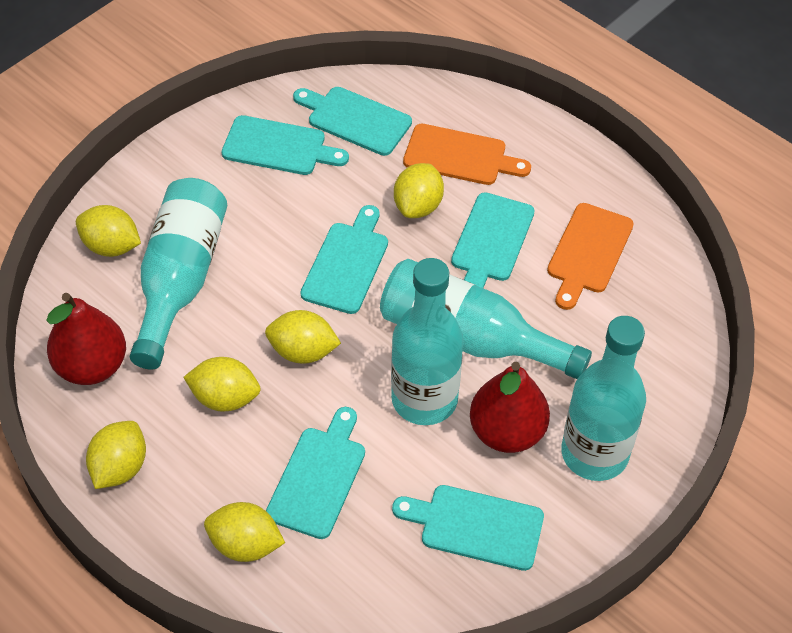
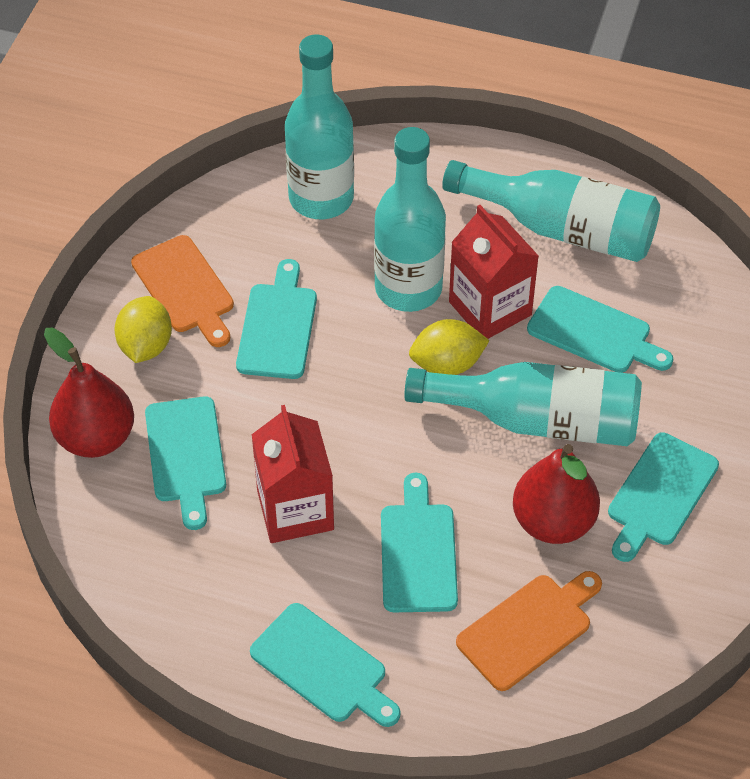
red carton: 0 -> 2
yellow lemon: 6 -> 2

